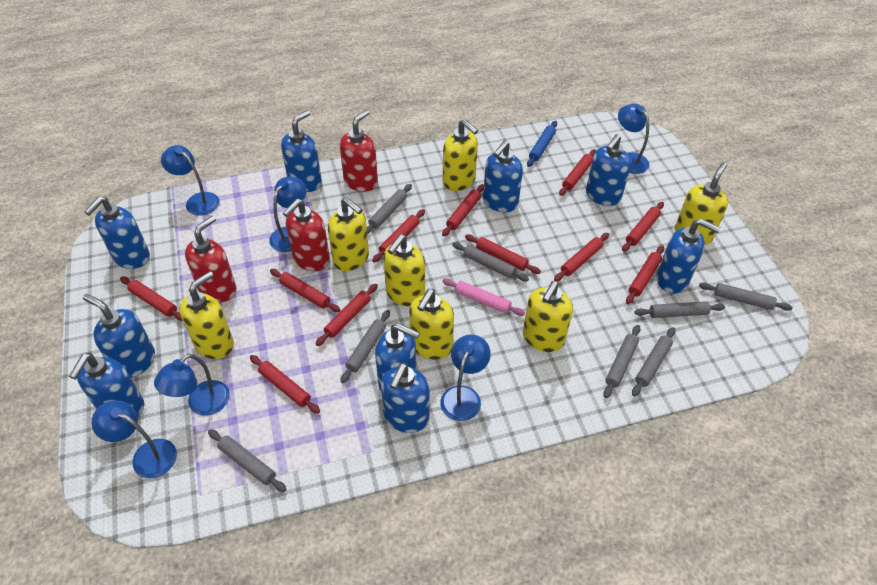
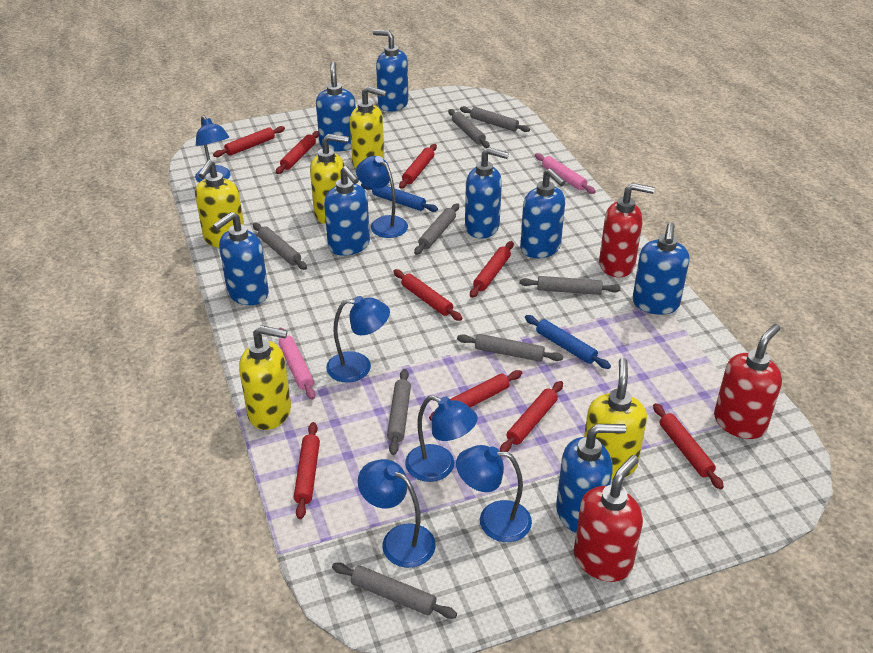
blue rolling pin: 1 -> 2
blue soap dispenser: 9 -> 8
pink rolling pin: 1 -> 2
red rolling pin: 11 -> 9
yellow soap dispenser: 7 -> 5

